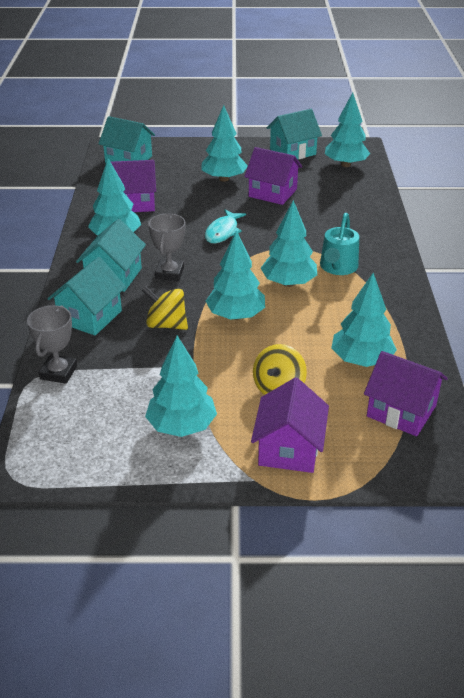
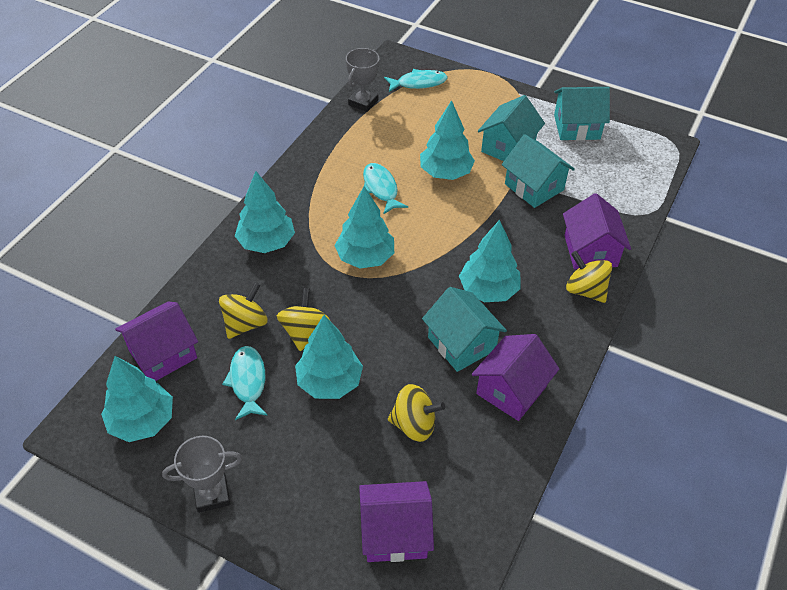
turquoise fish: 1 -> 3
turquoise tree: 7 -> 6
turquoise watering can: 1 -> 0
yellow spinning top: 2 -> 4

